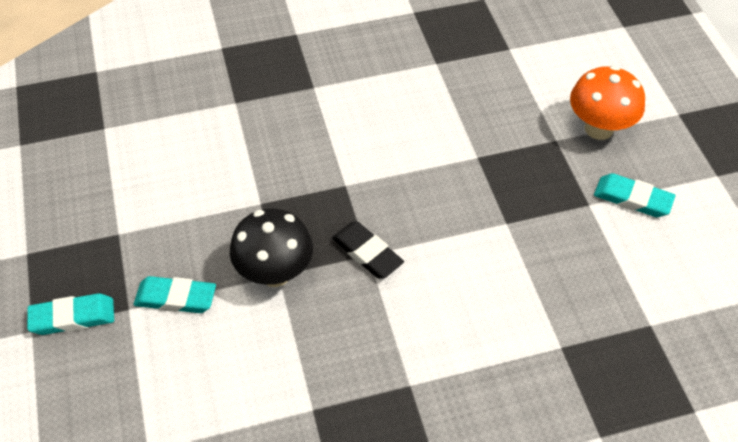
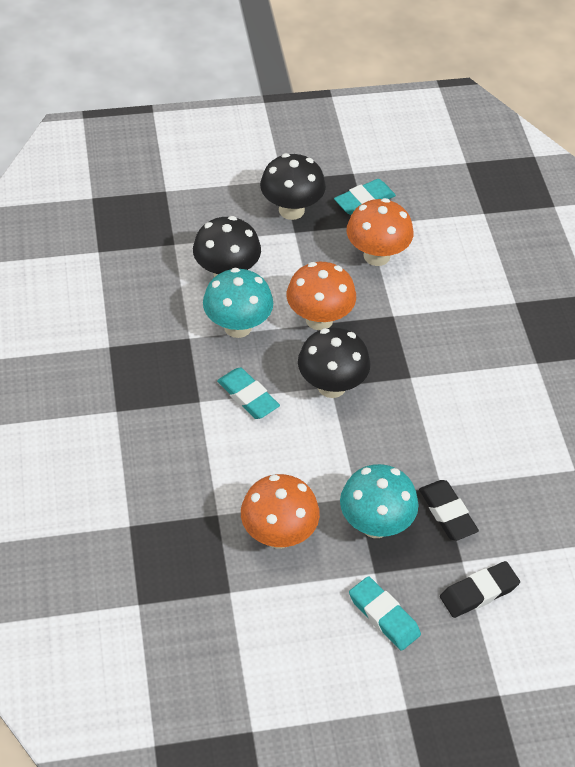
black eraser: 1 -> 2
black mushroom: 1 -> 3
orange mushroom: 1 -> 3
turquoise mushroom: 0 -> 2

